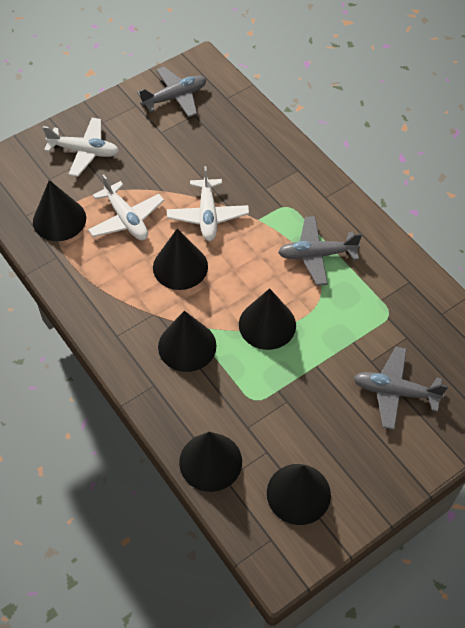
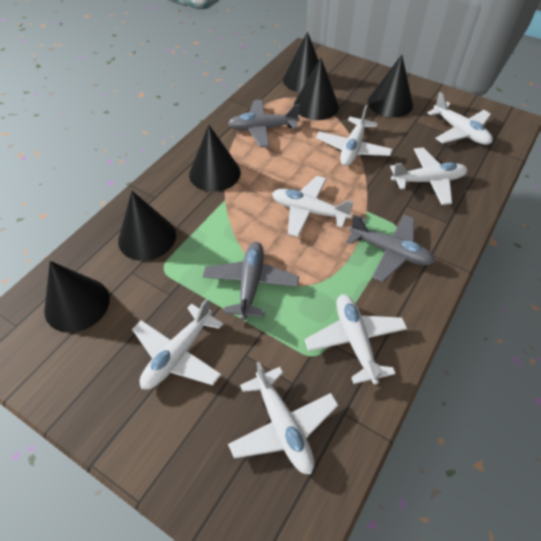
white plane: 3 -> 7

